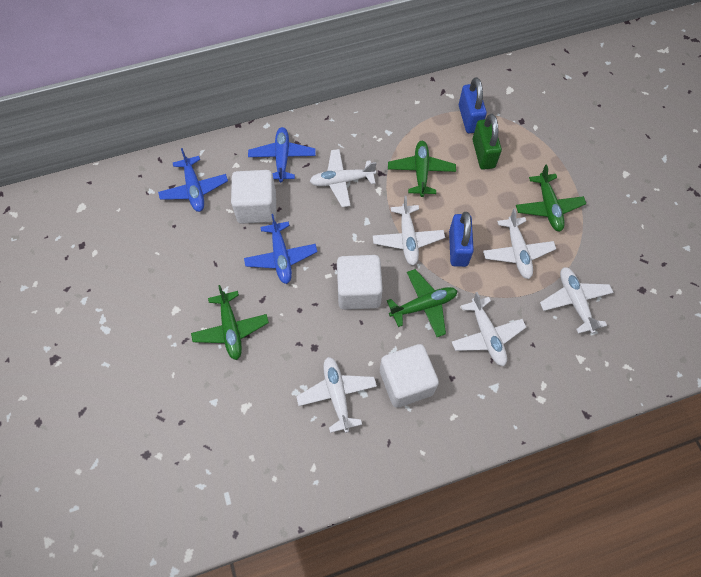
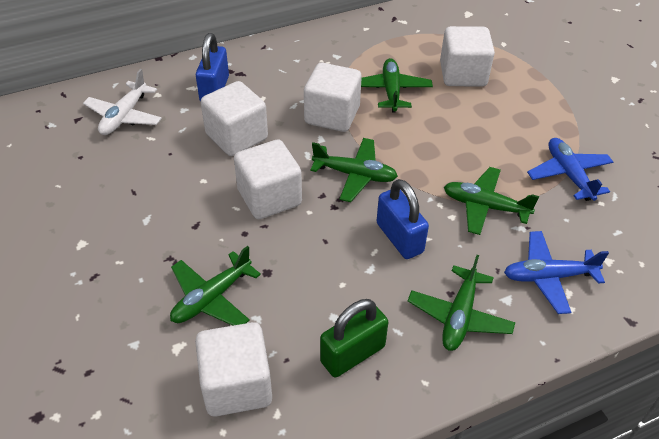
blue plane: 3 -> 2
green plane: 4 -> 5
white cube: 3 -> 5
white plane: 6 -> 1

